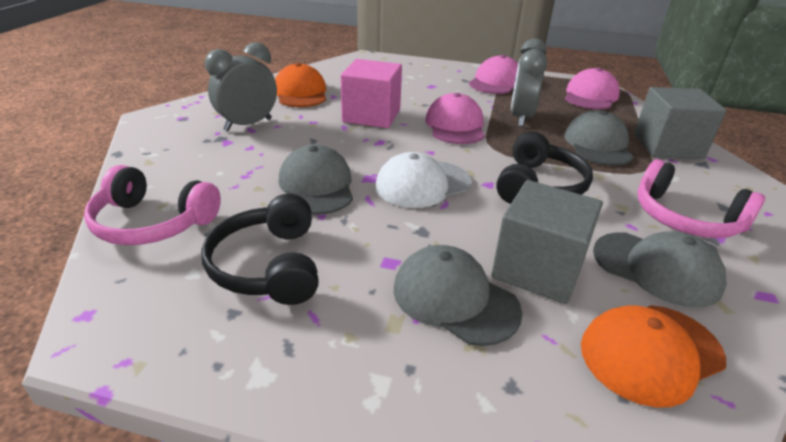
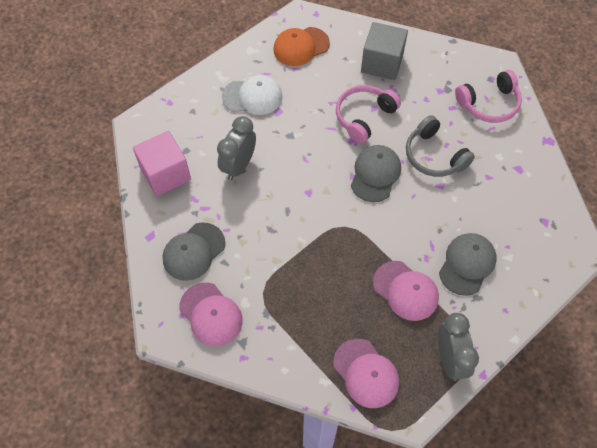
black headphones: 2 -> 0
grey cap: 4 -> 3
grey cube: 2 -> 1
grey headphones: 0 -> 1
orange cap: 2 -> 1

